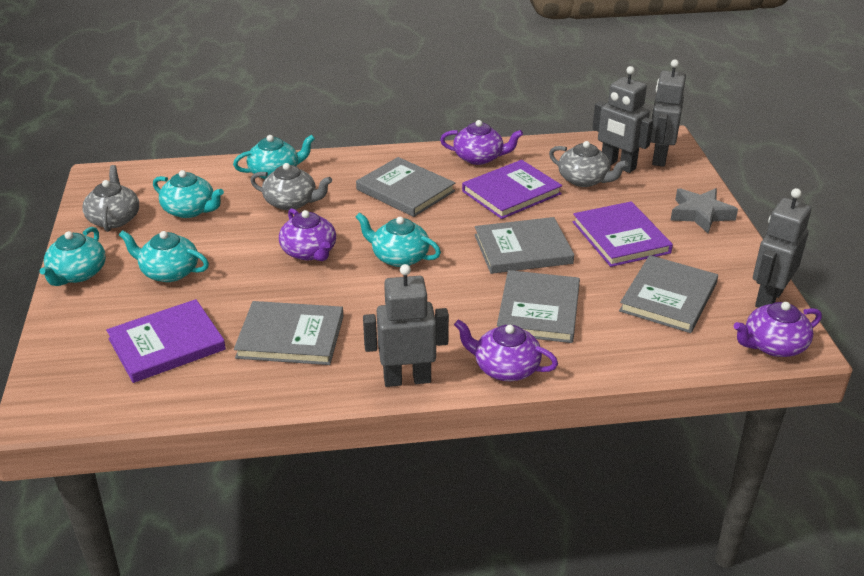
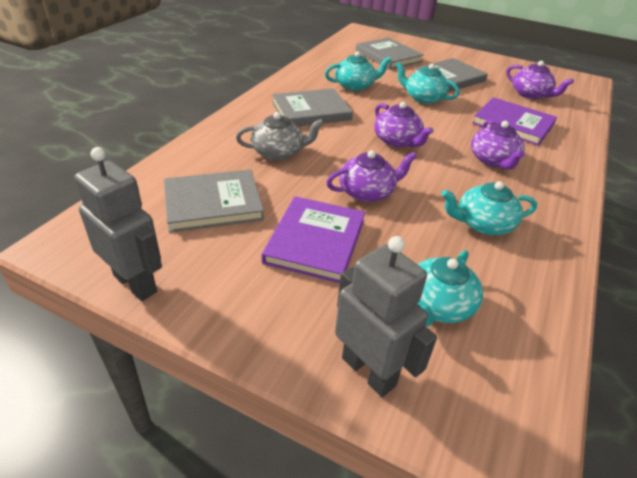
grey book: 5 -> 4
grey robot: 4 -> 2
grey star: 1 -> 0
grey teapot: 3 -> 1
purple book: 3 -> 2
turquoise teapot: 5 -> 4

